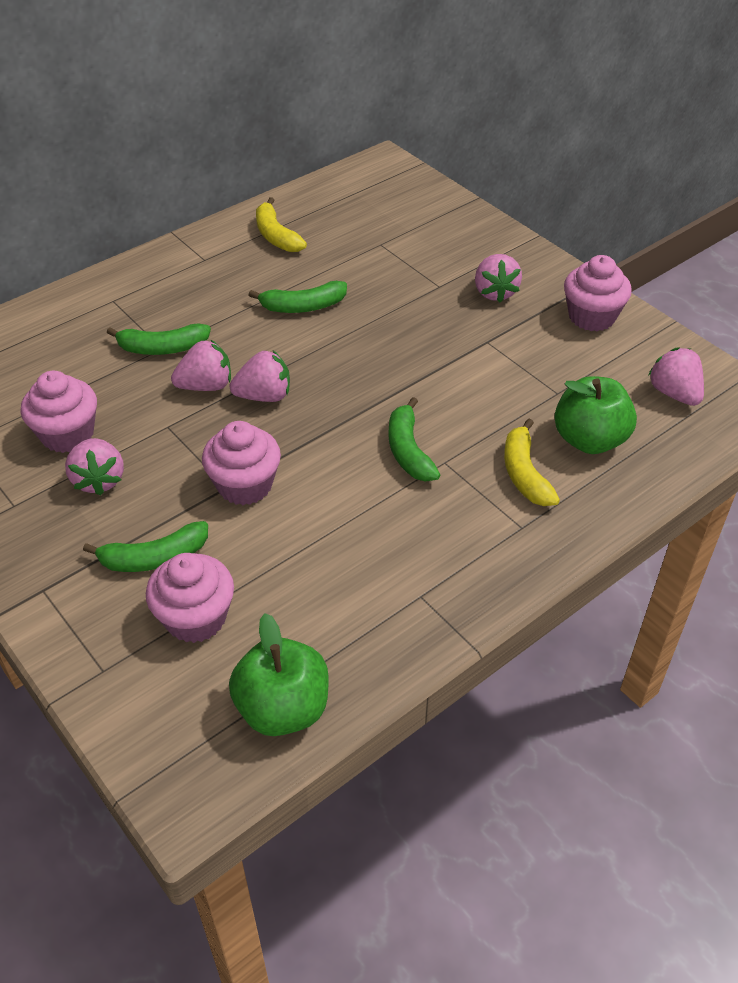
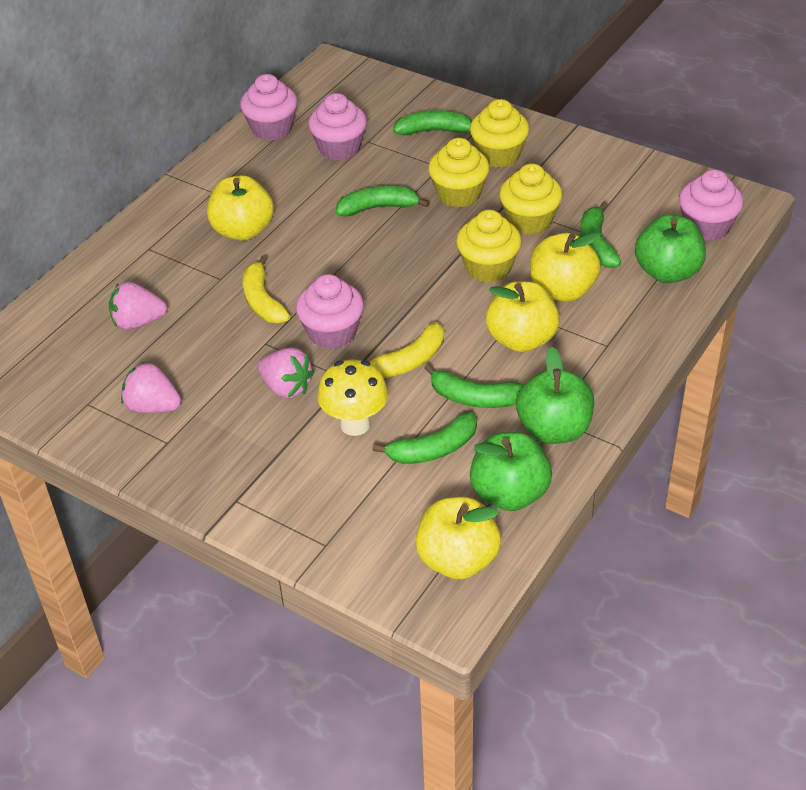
green apple: 2 -> 3
green banana: 4 -> 5
pink strawberry: 5 -> 3
yellow apple: 0 -> 4
yellow cupcake: 0 -> 4
yellow mushroom: 0 -> 1

